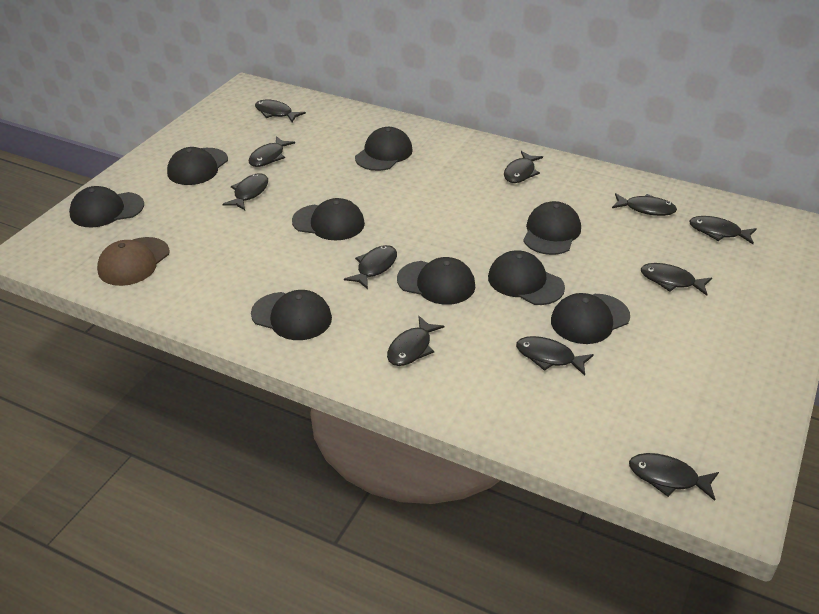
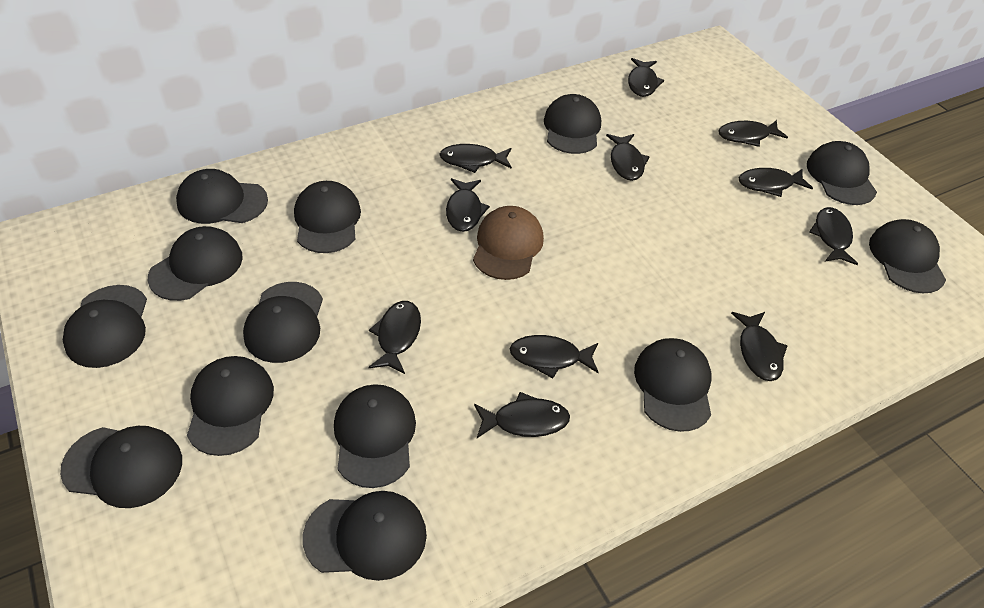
black cap: 9 -> 13

